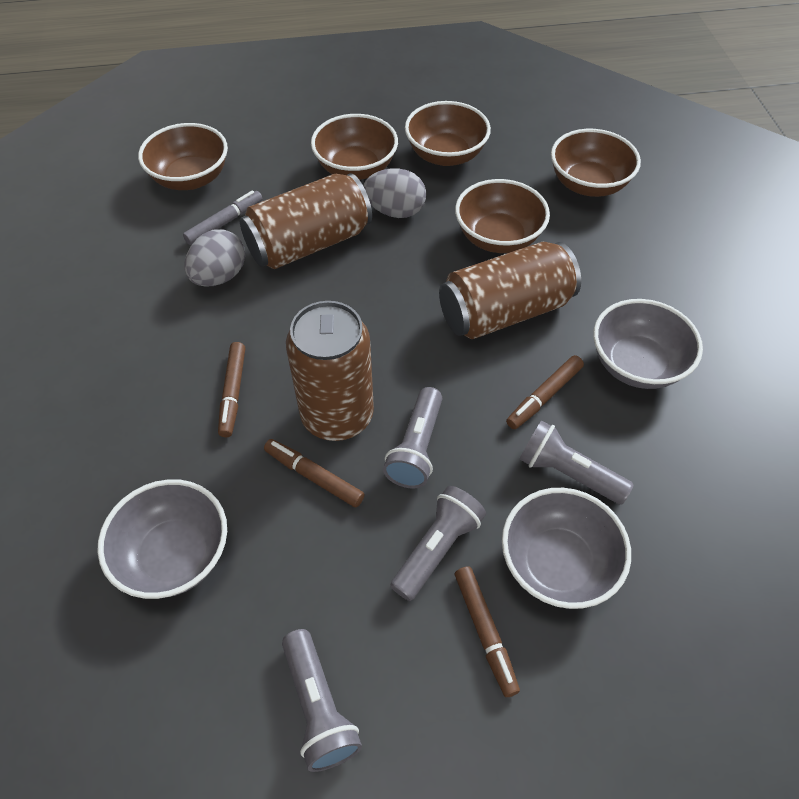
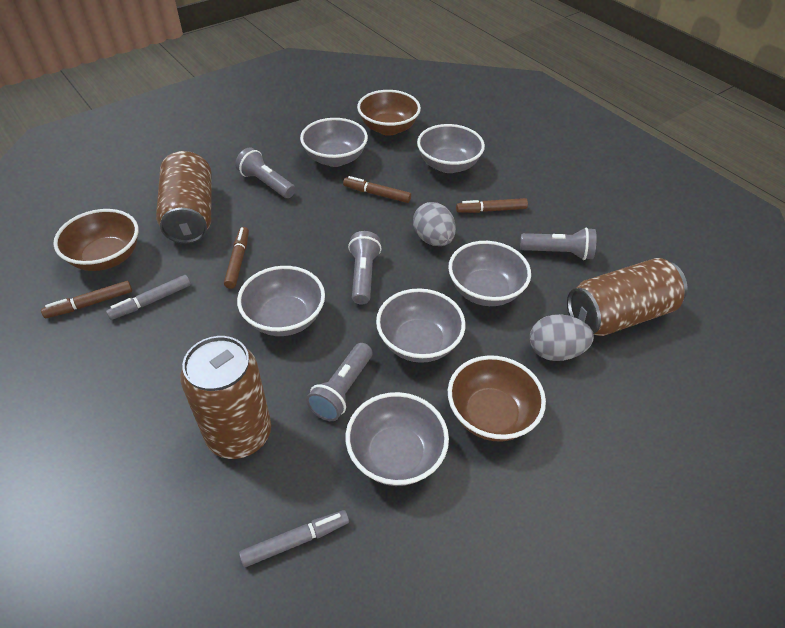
brown bowl: 5 -> 3
grey bowl: 3 -> 6
grey marker: 1 -> 2

